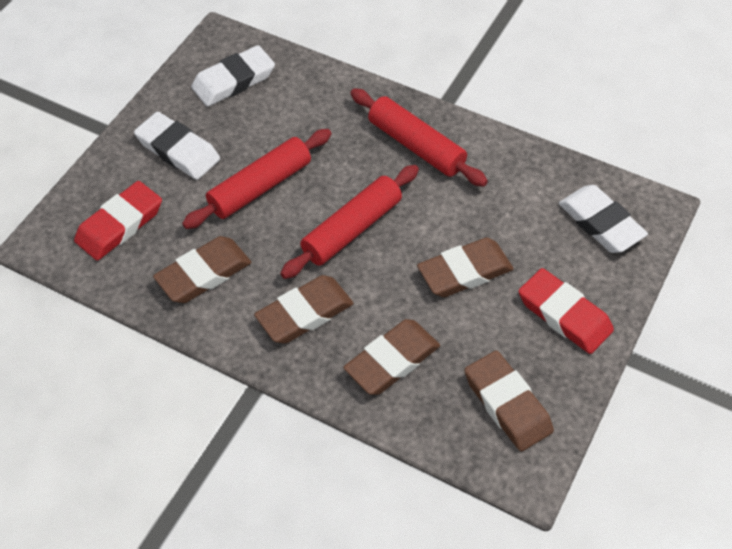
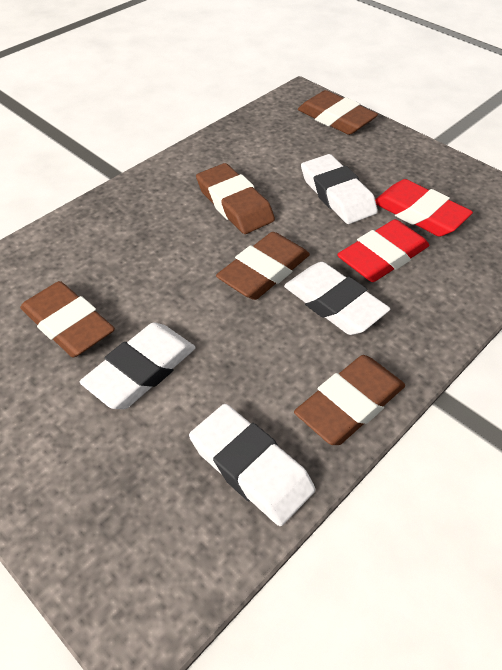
red rolling pin: 3 -> 0
white eraser: 3 -> 4

